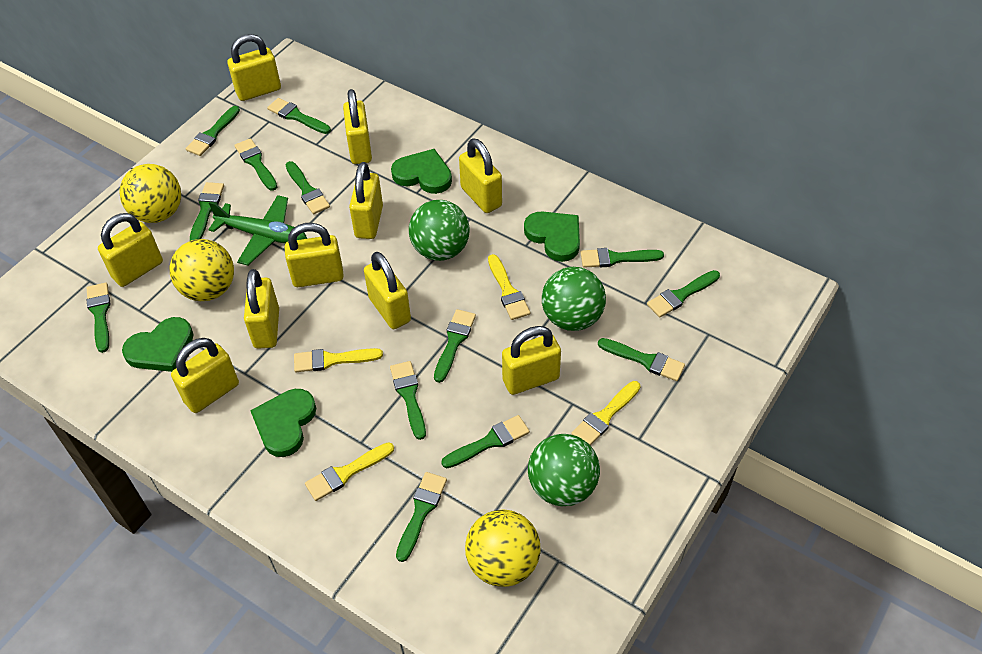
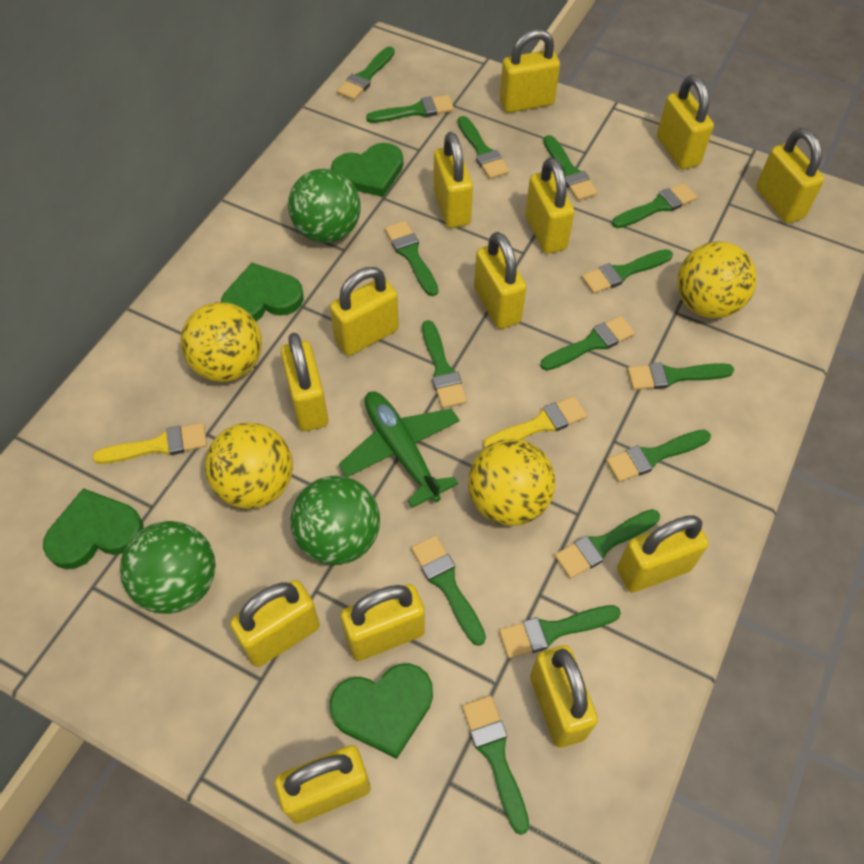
green brush: 13 -> 15
yellow ball: 3 -> 4
yellow brush: 4 -> 2
yellow padlock: 10 -> 13

